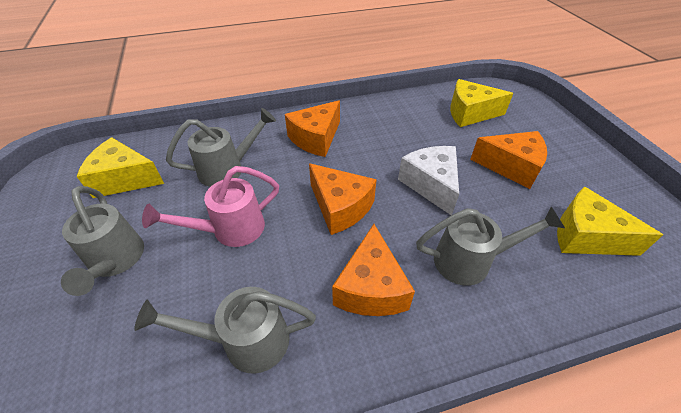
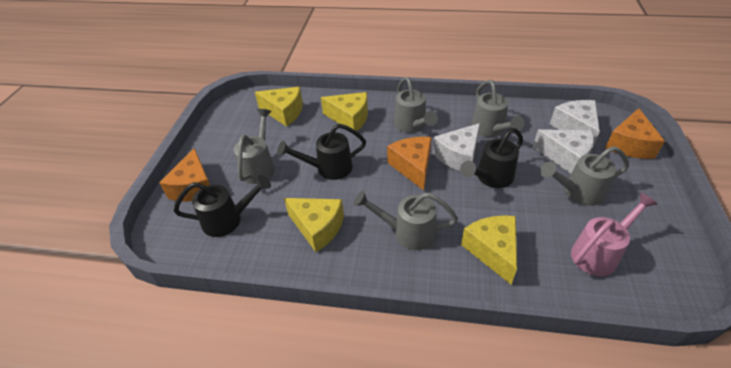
black watering can: 0 -> 3
grey watering can: 4 -> 5
orange cheese: 4 -> 3
white cheese: 1 -> 3
yellow cheese: 3 -> 4

